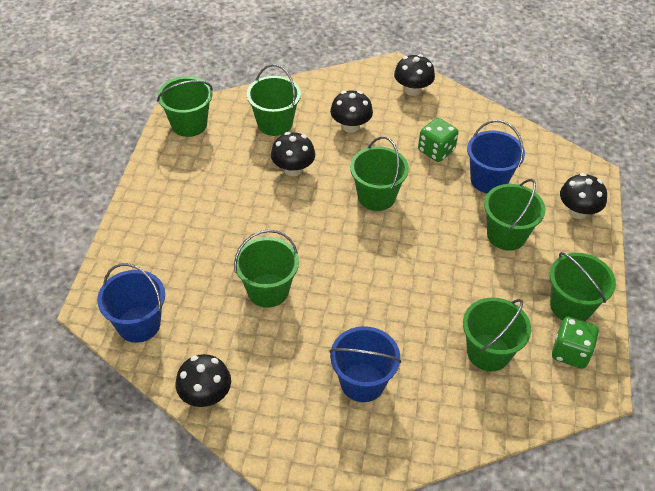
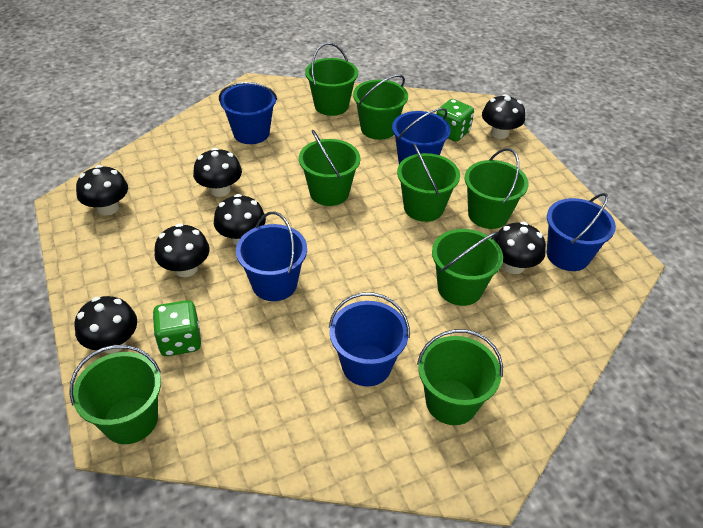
black mushroom: 5 -> 7
blue bucket: 3 -> 5
green bucket: 7 -> 8

